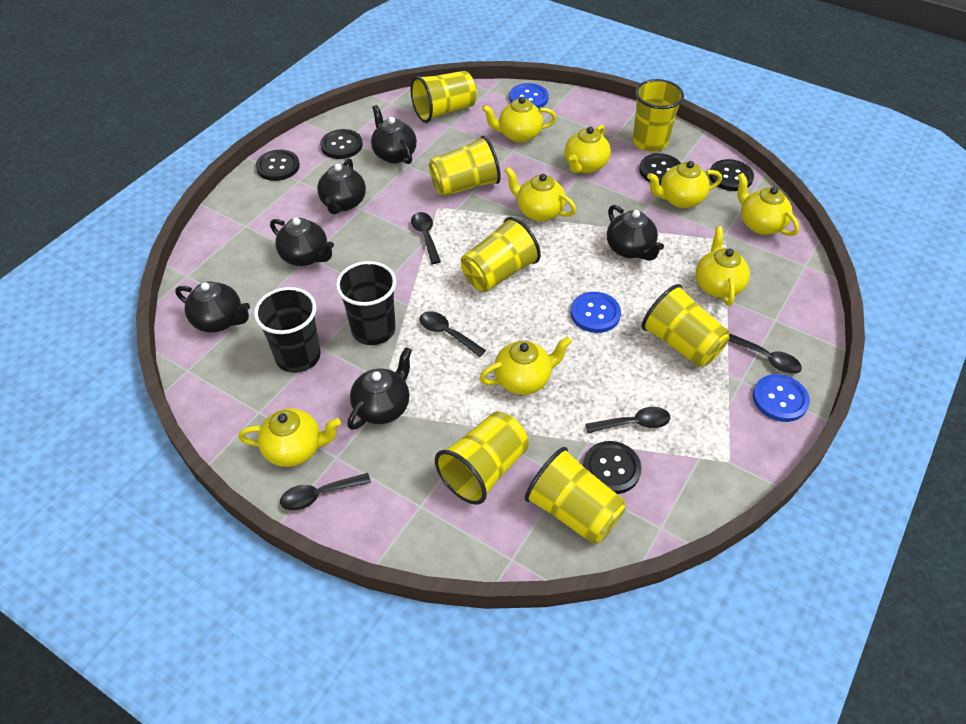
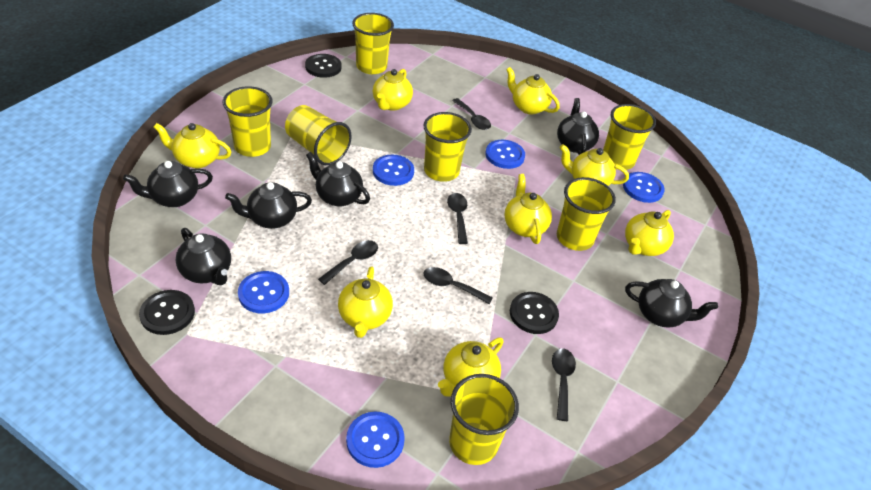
black button: 5 -> 3
black cup: 2 -> 0
blue button: 3 -> 5

